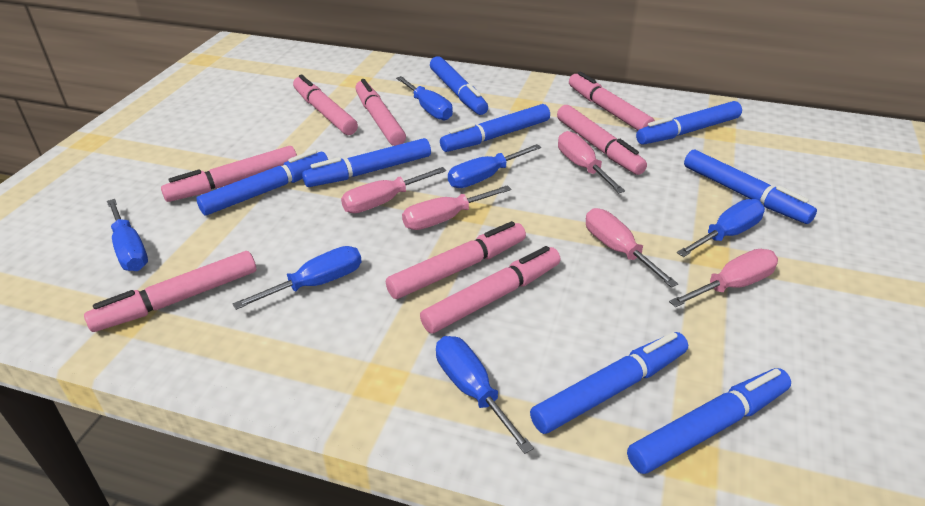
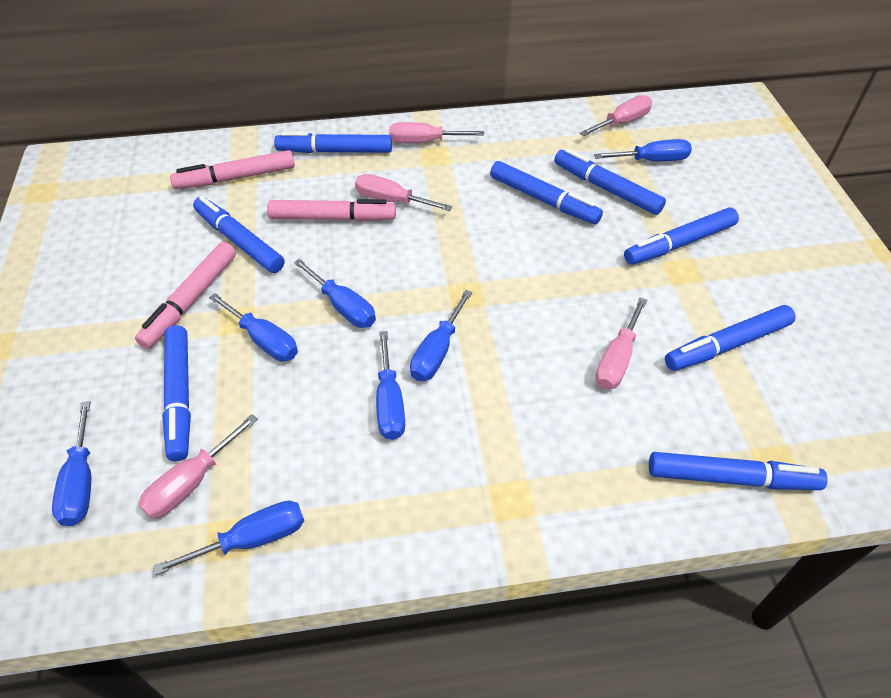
blue screwdriver: 6 -> 7
pink marker: 8 -> 3

